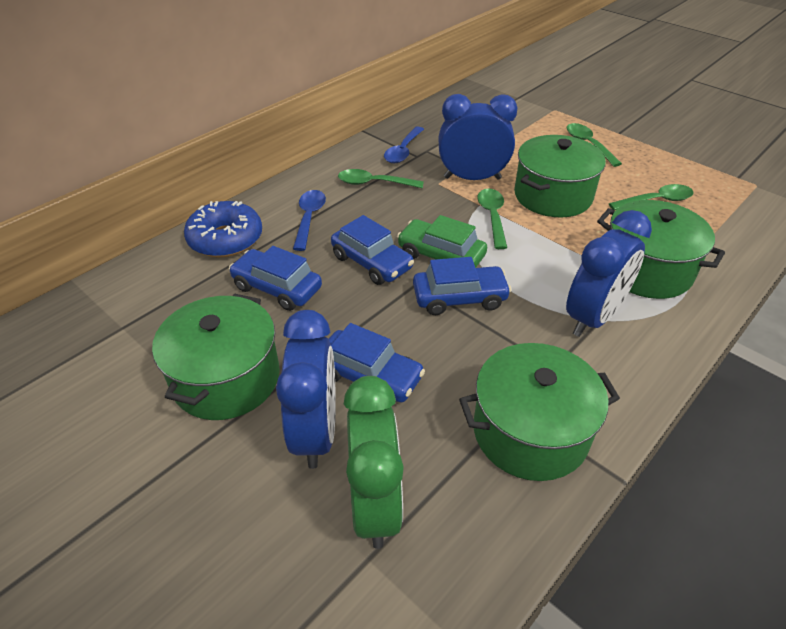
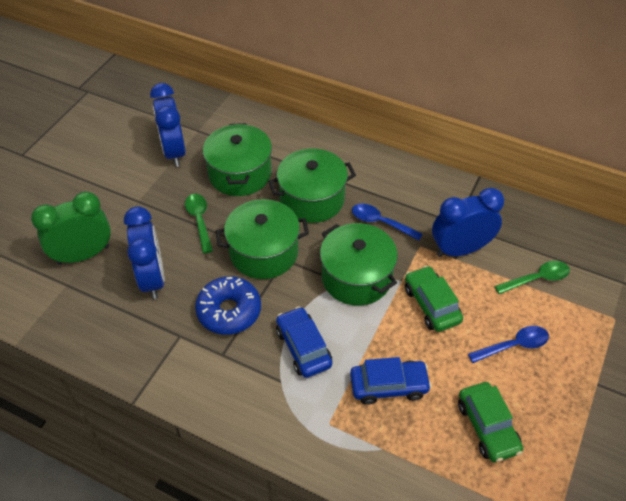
blue car: 4 -> 2
green car: 1 -> 2
green spoon: 4 -> 2

